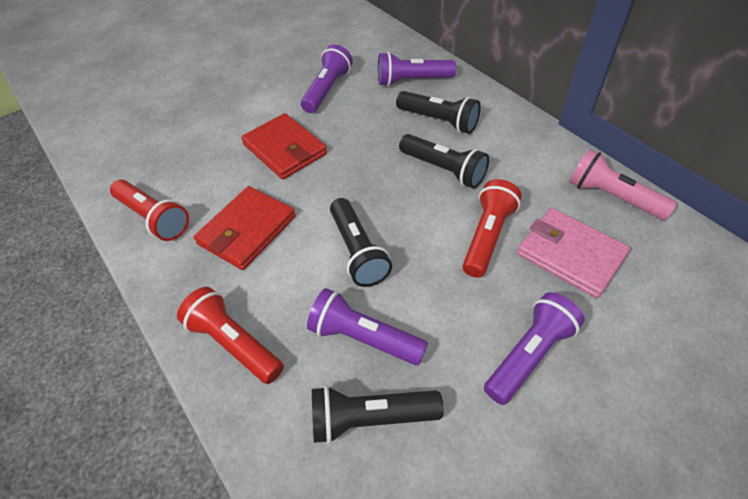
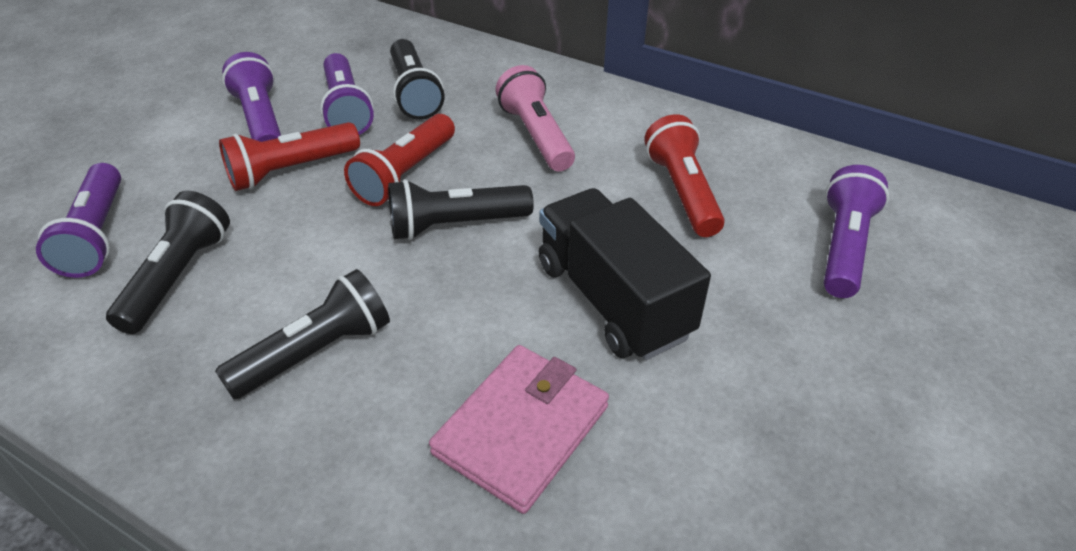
black truck: 0 -> 1
red wallet: 2 -> 0

